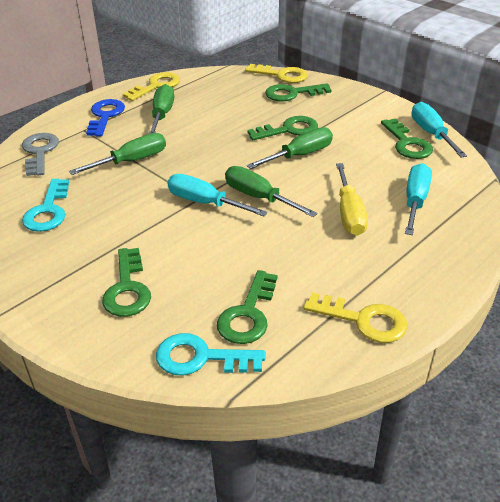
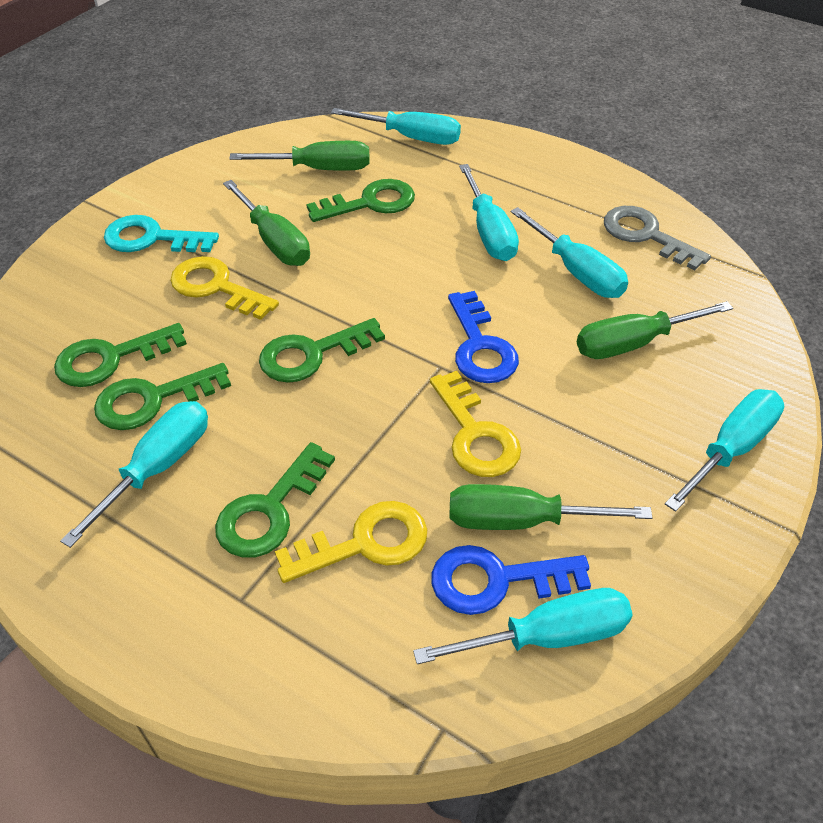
blue key: 1 -> 2
turquoise key: 2 -> 1
turquoise screwdriver: 3 -> 6
yellow screwdriver: 1 -> 0

